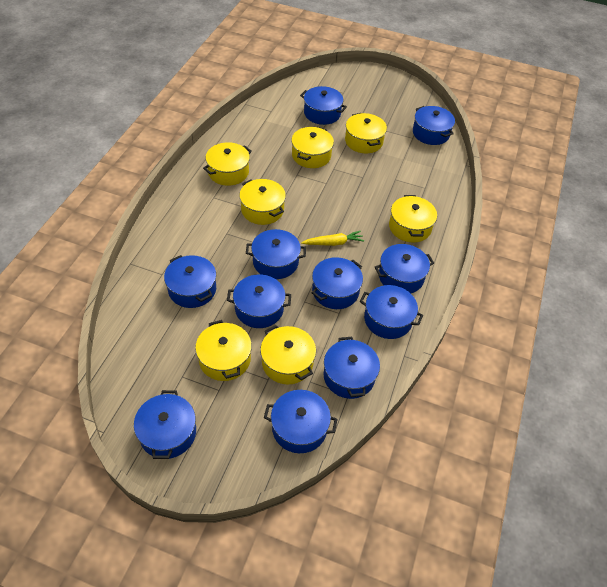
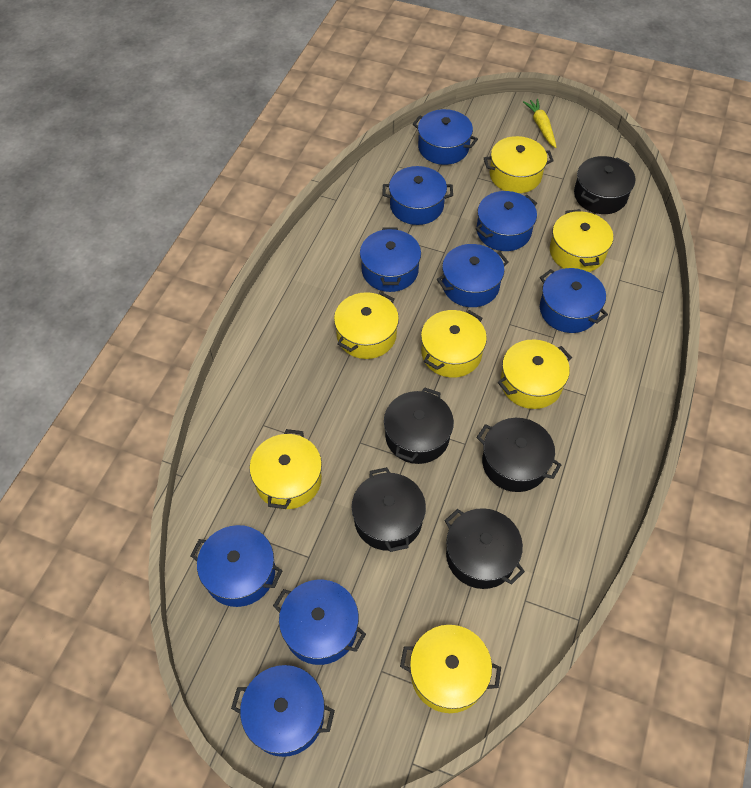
black pot: 0 -> 5
blue pot: 11 -> 9

